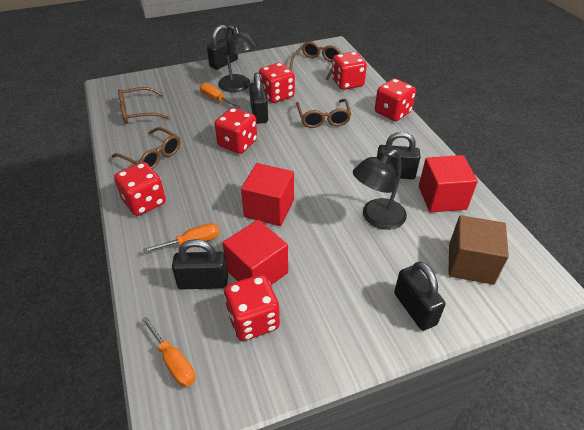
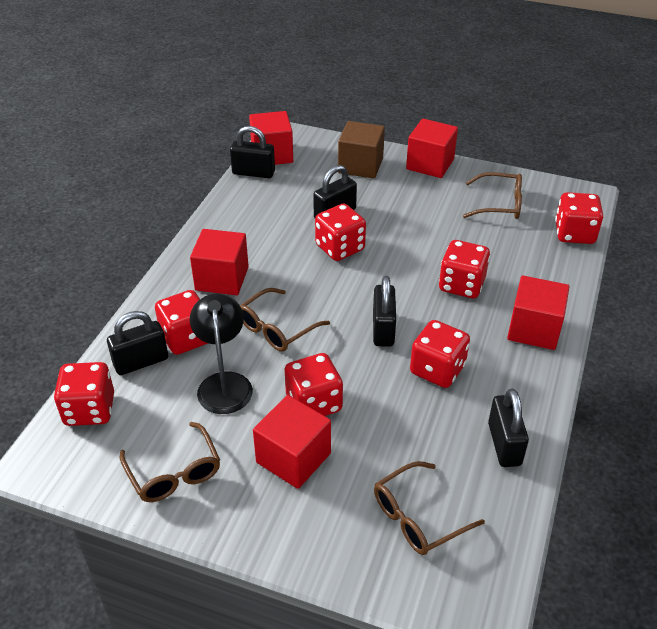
black lamp: 2 -> 1
orange screwdriver: 3 -> 0
red cube: 3 -> 5
red dice: 6 -> 7

